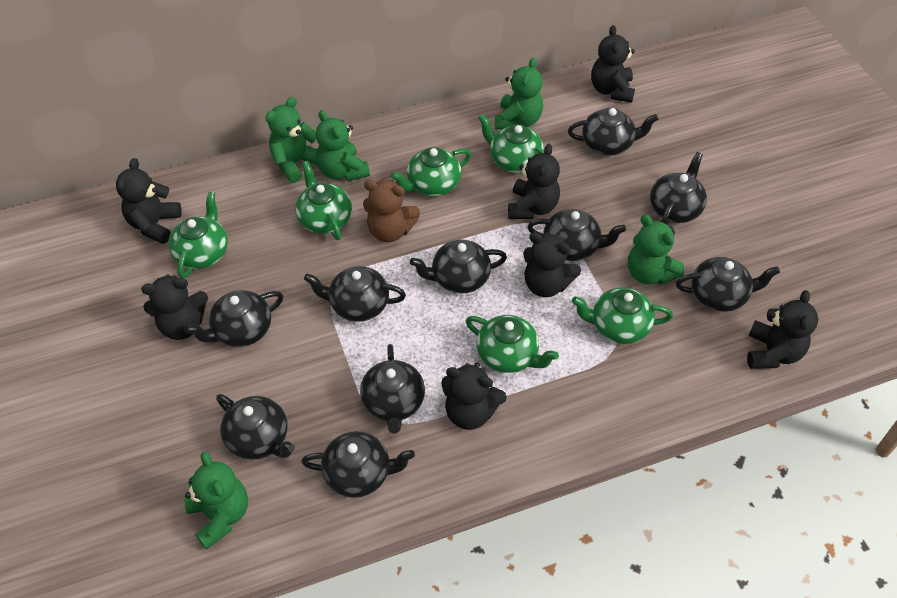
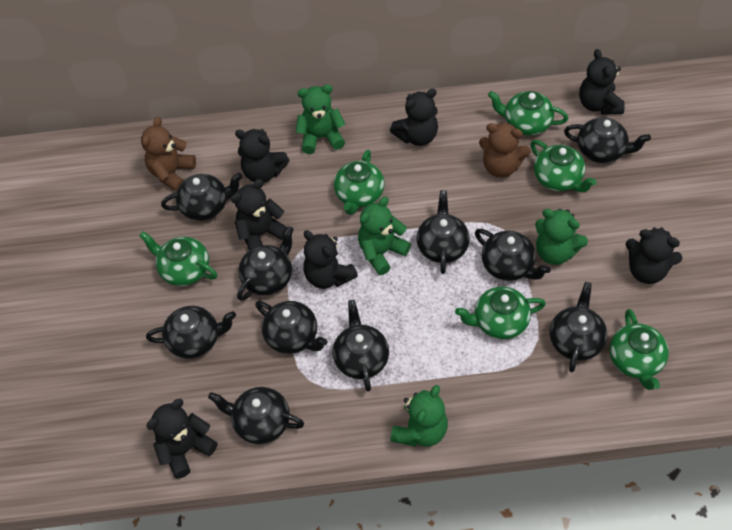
brown teddy bear: 1 -> 2
green teddy bear: 5 -> 4

